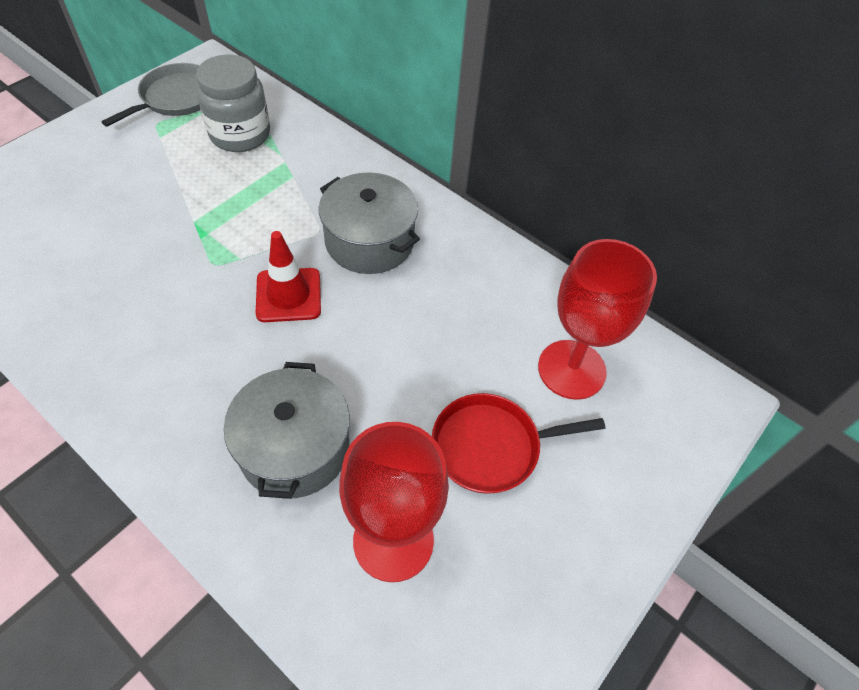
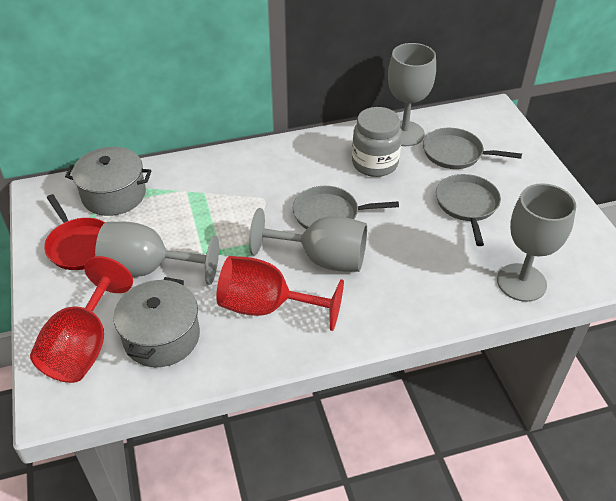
grey goblet: 0 -> 4
grey pan: 1 -> 3
red traffic cone: 1 -> 0

